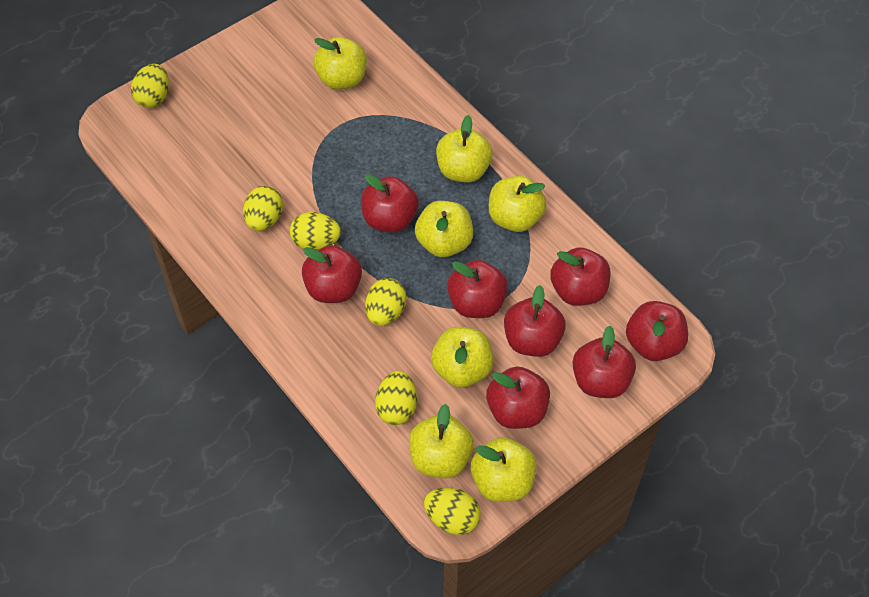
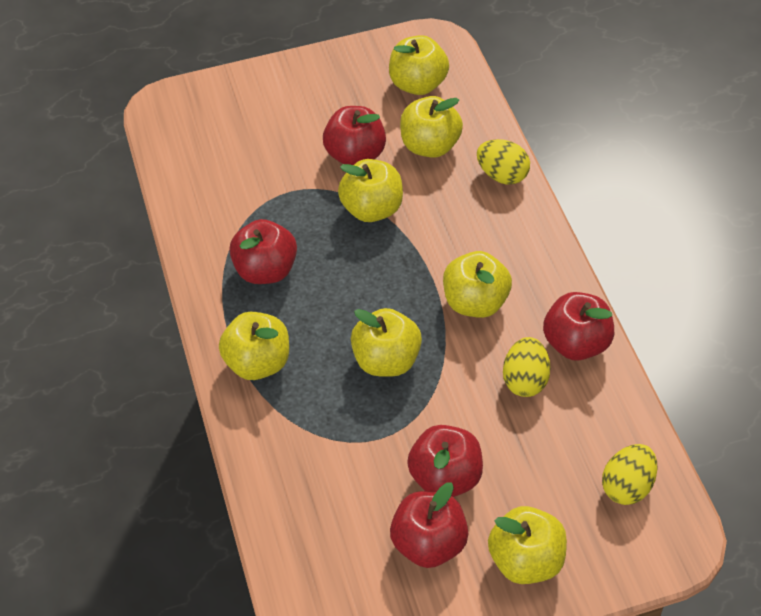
red apple: 8 -> 5
yellow egg: 6 -> 3

